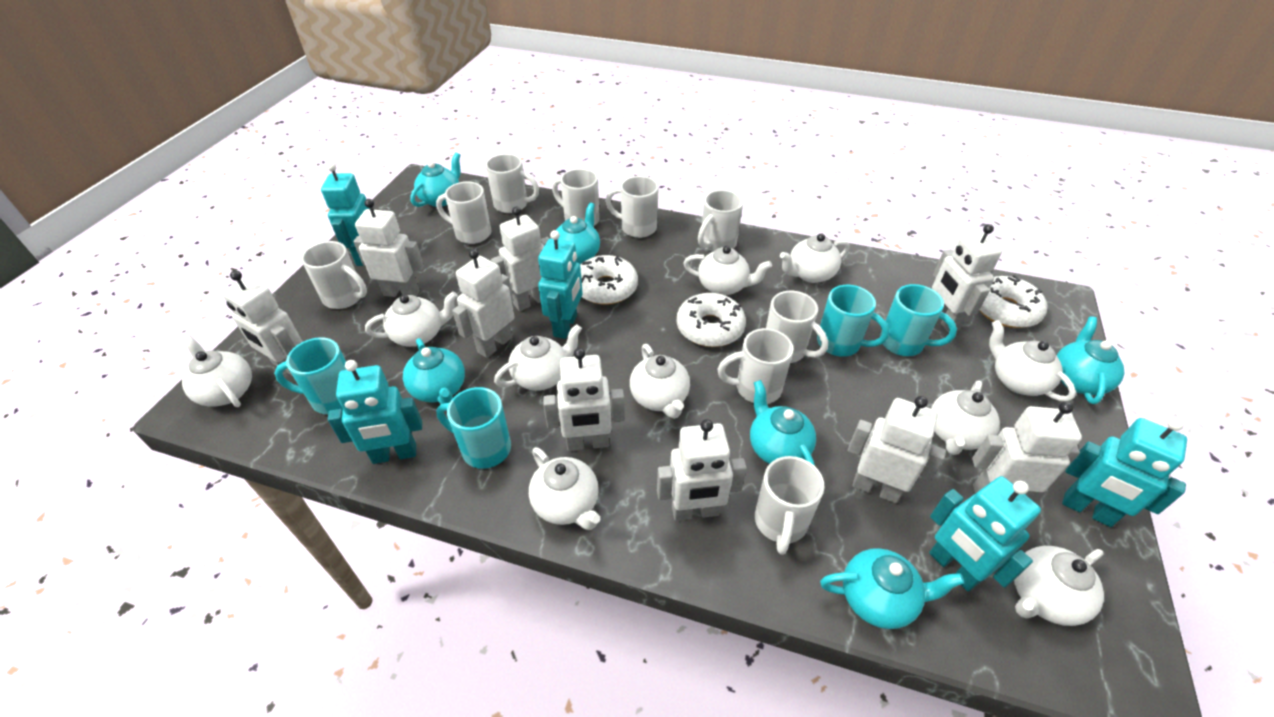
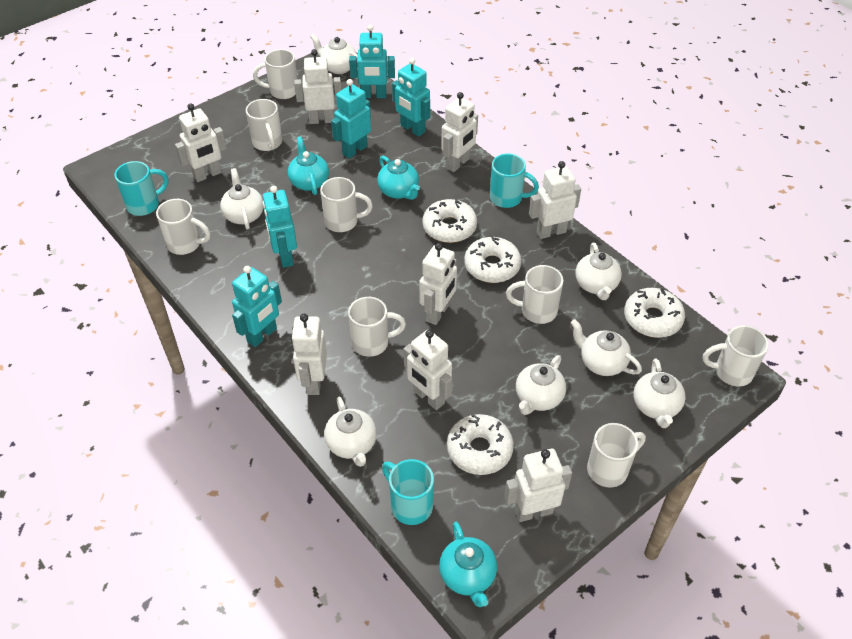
turquoise mug: 4 -> 3
turquoise teapot: 6 -> 3
white donut: 3 -> 4
white mug: 9 -> 8
white robot: 9 -> 8
white teapot: 10 -> 7

